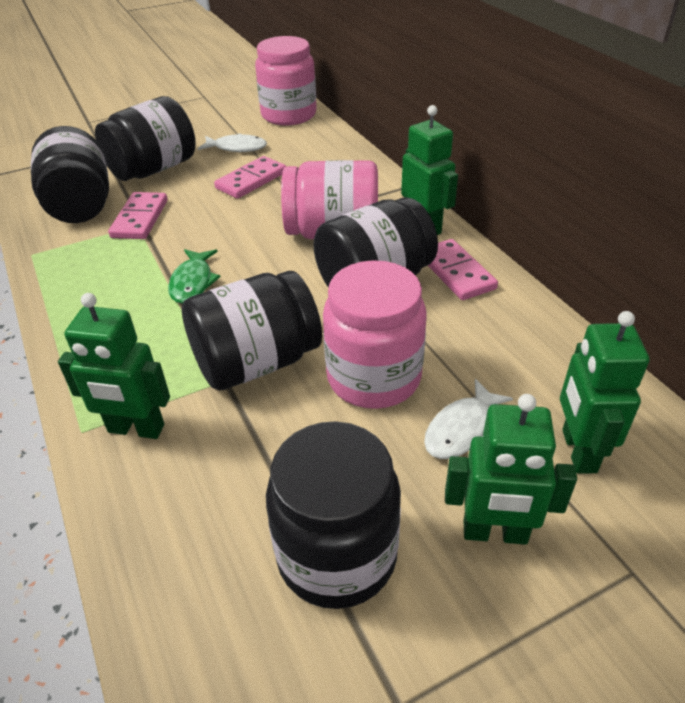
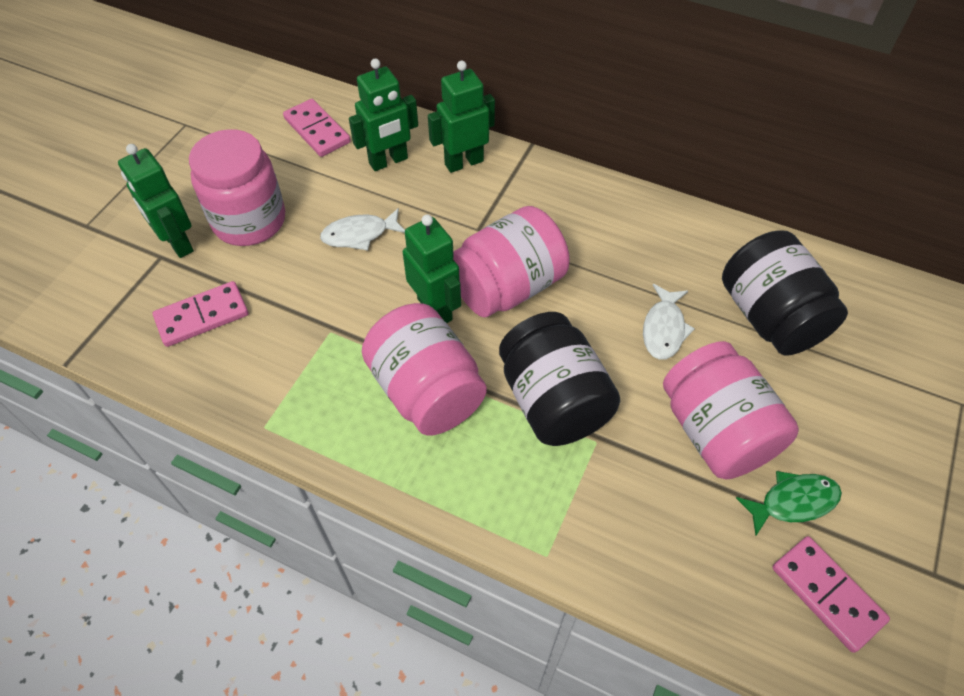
black jar: 5 -> 2
pink jar: 3 -> 4

